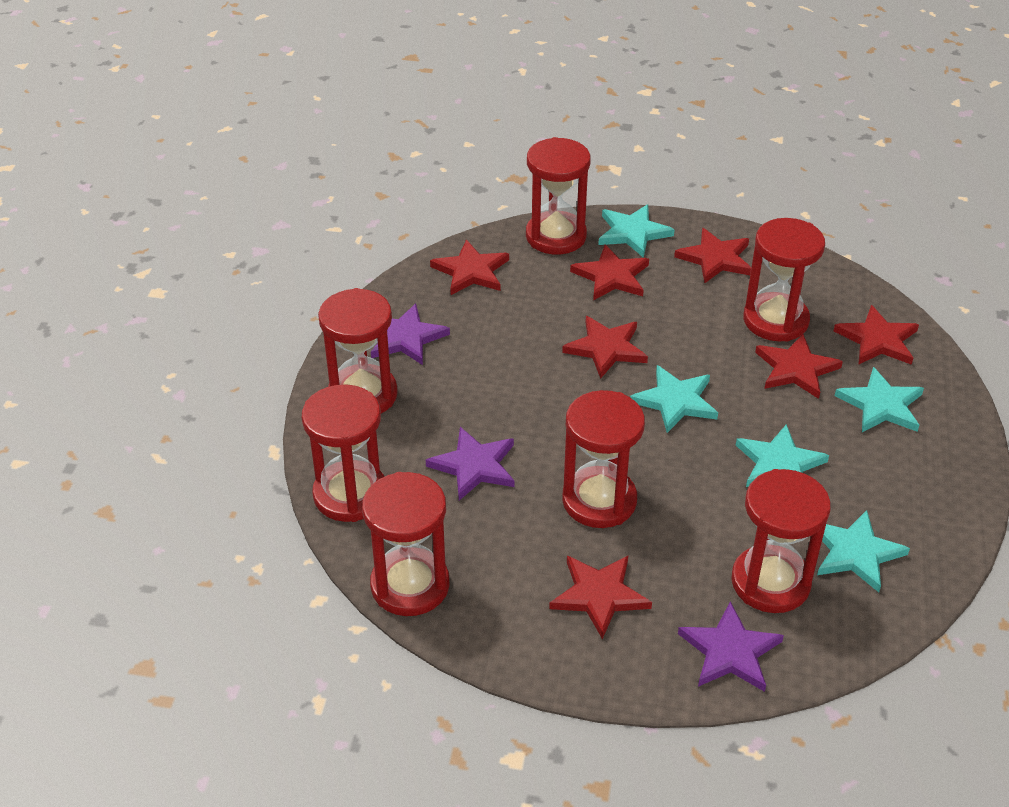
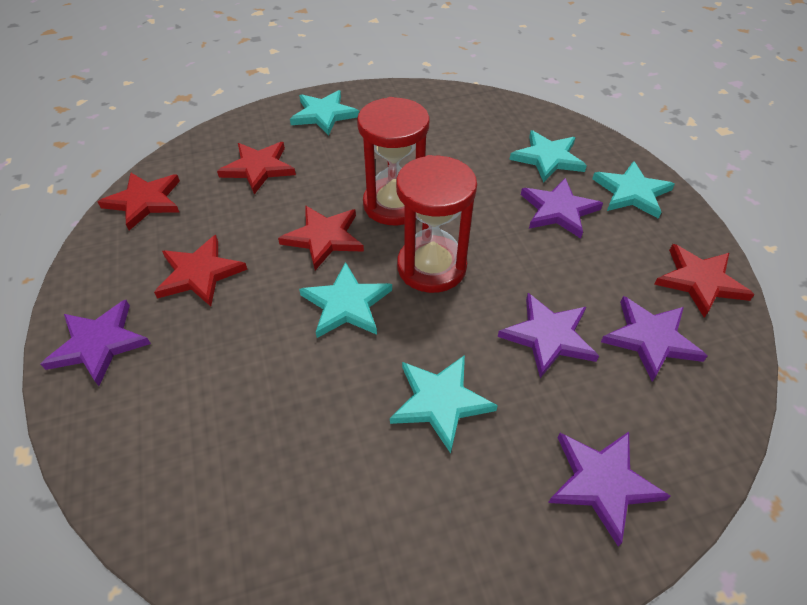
purple star: 3 -> 5
red hourglass: 7 -> 2
red star: 7 -> 5

